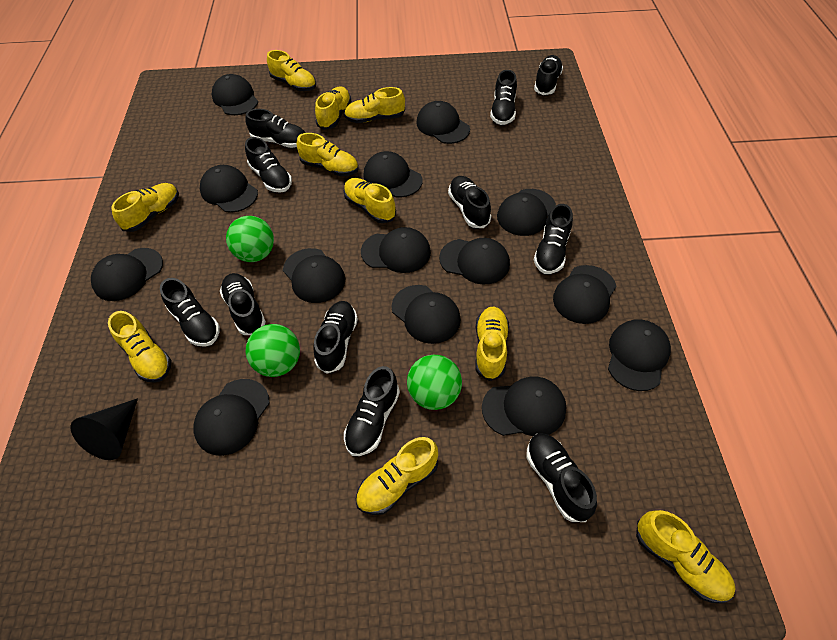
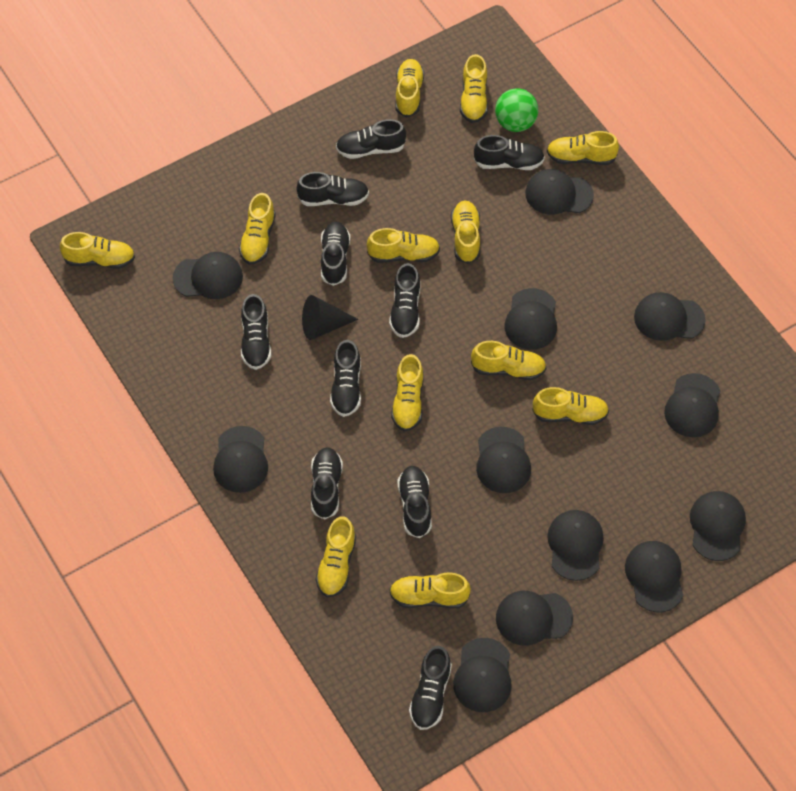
black cap: 14 -> 12
black shoe: 11 -> 10
green ball: 3 -> 1
yellow shoe: 10 -> 12

